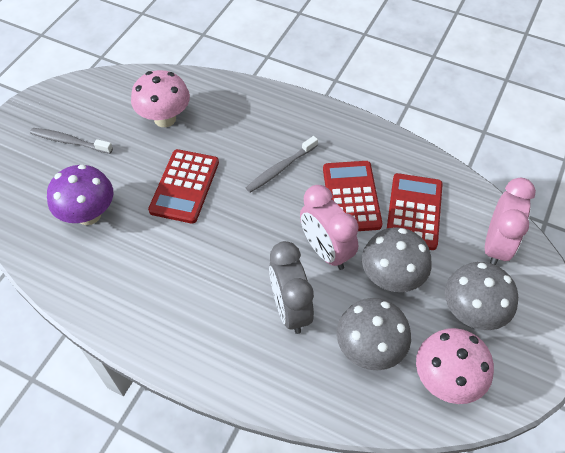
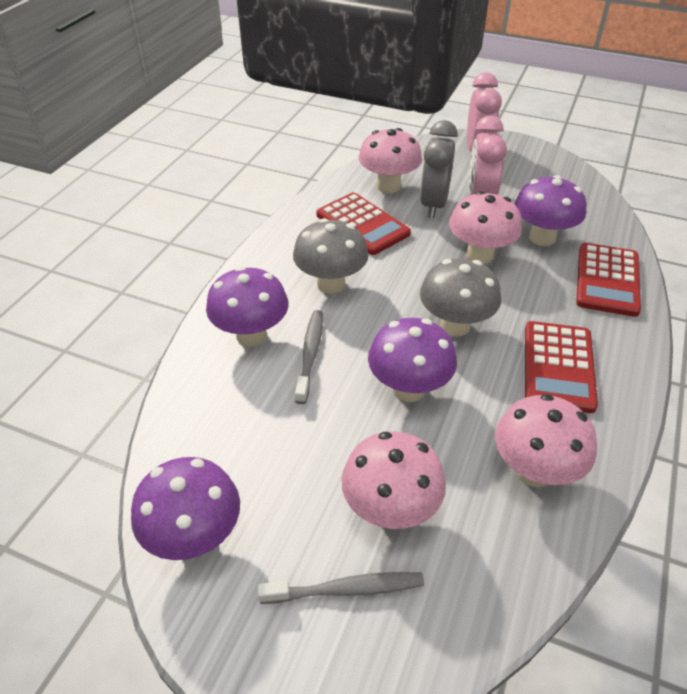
grey mushroom: 3 -> 2
pink mushroom: 2 -> 4
purple mushroom: 1 -> 4

